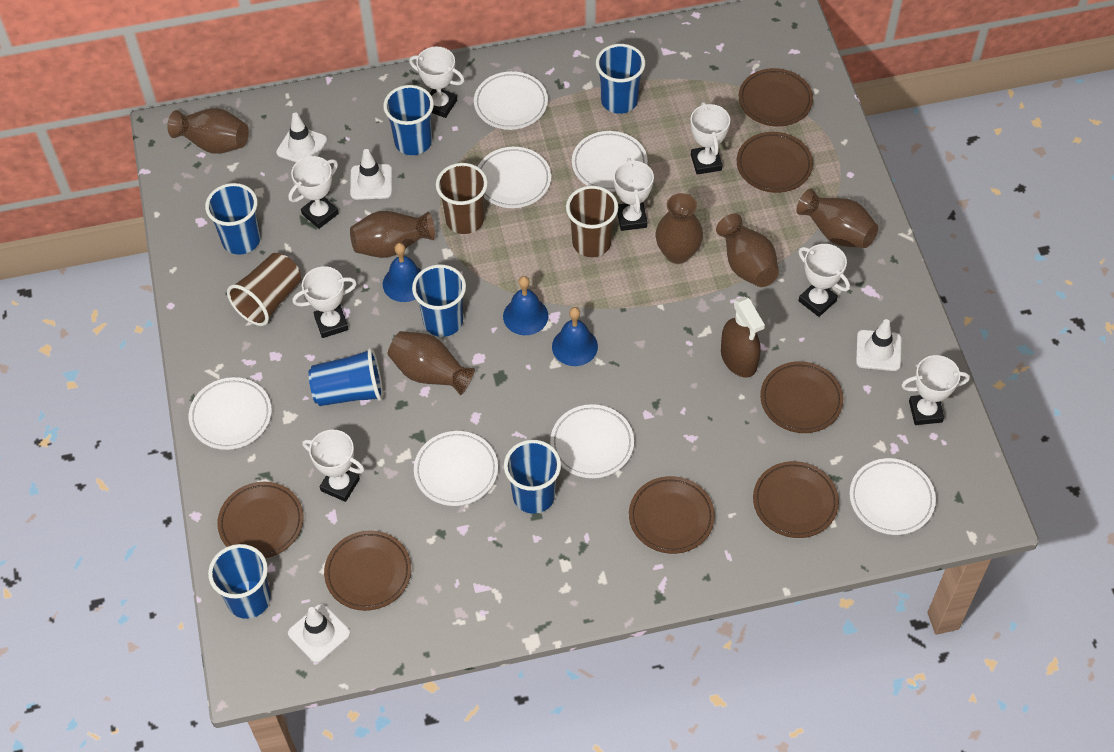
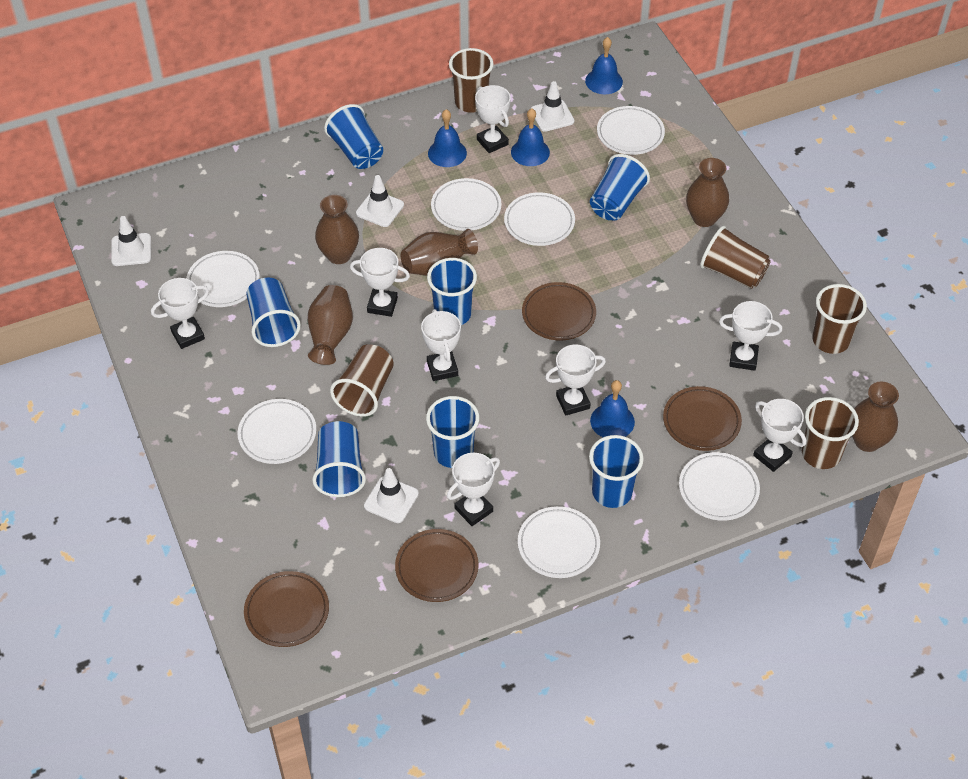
blue bell: 3 -> 4
brown cup: 3 -> 5
brown plate: 7 -> 4
brown spray bottle: 1 -> 0
brown vase: 6 -> 5

